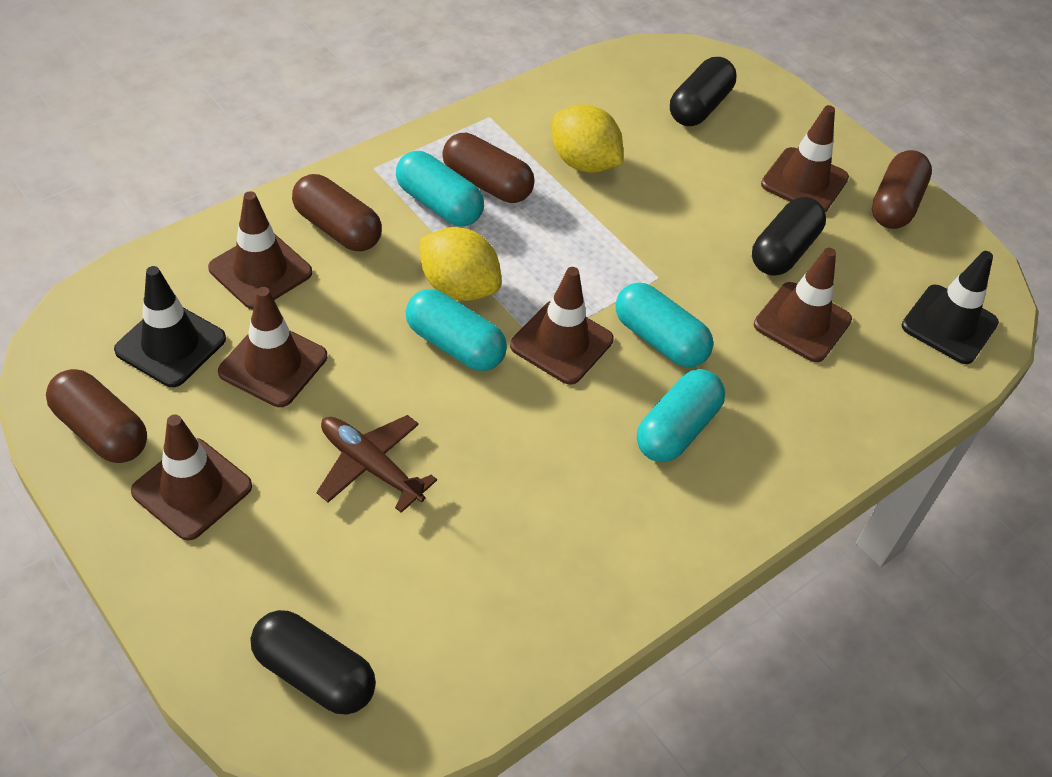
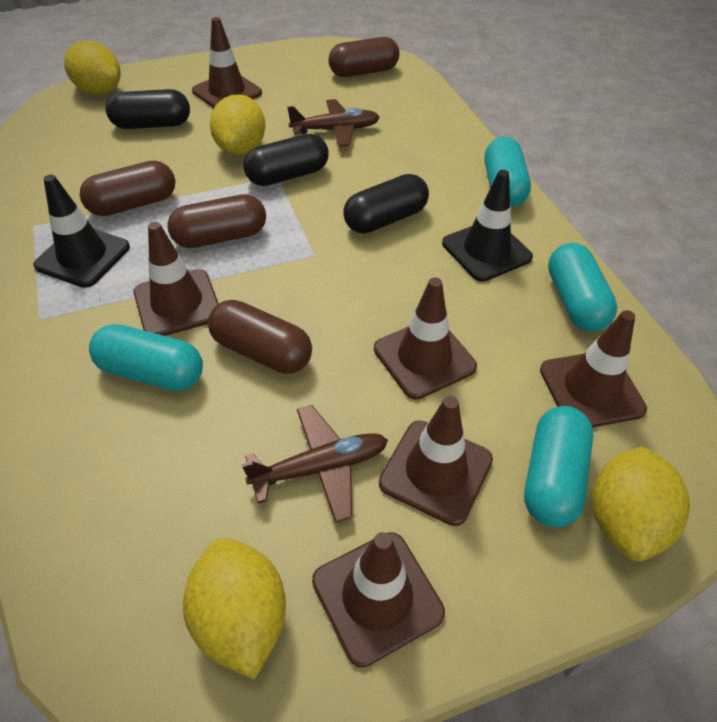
brown plane: 1 -> 2
yellow lemon: 2 -> 4

